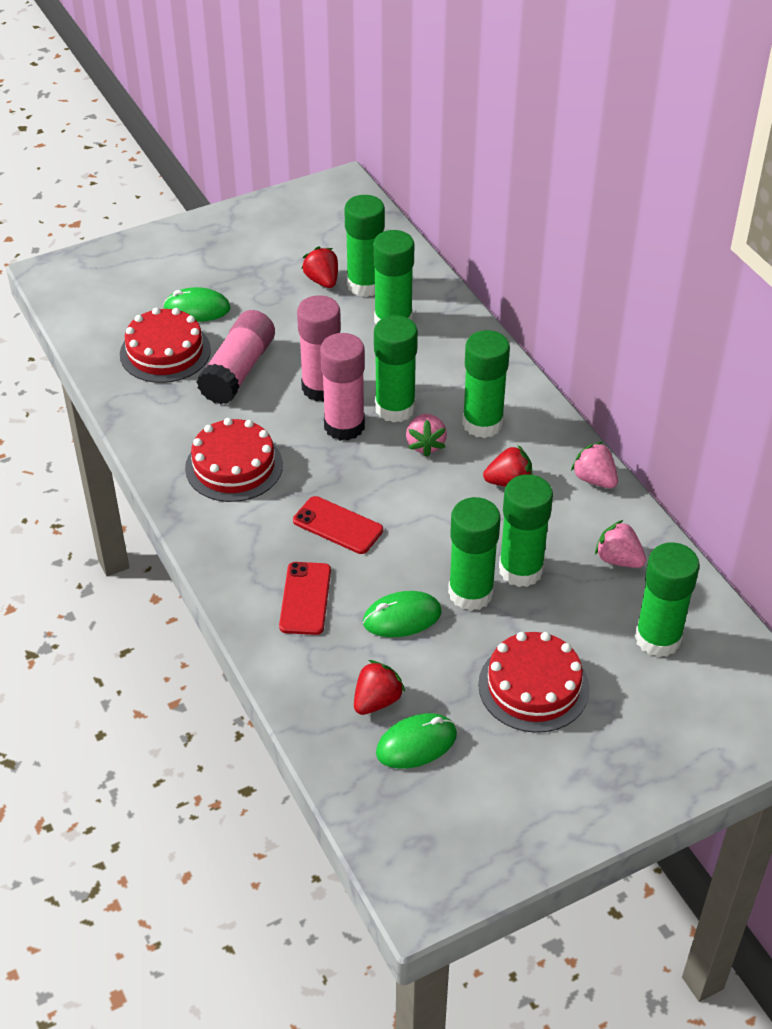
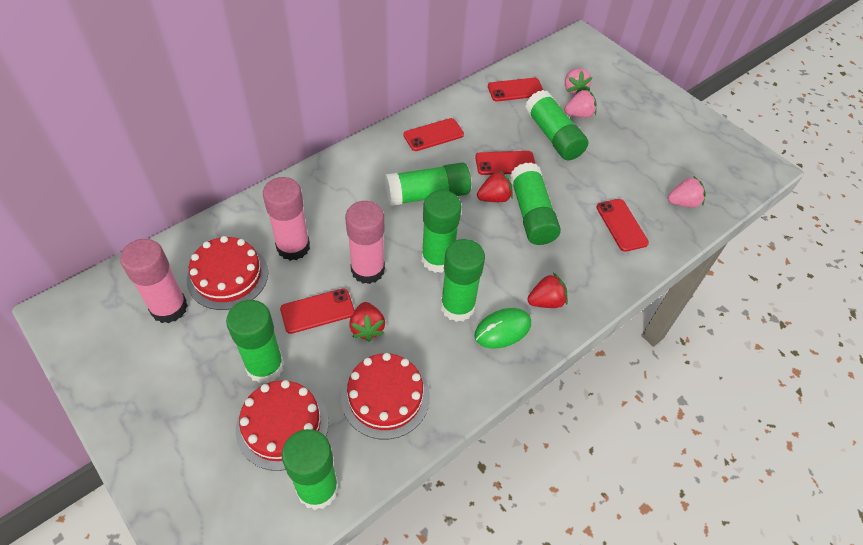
green mouse: 3 -> 1
red phone: 2 -> 5

